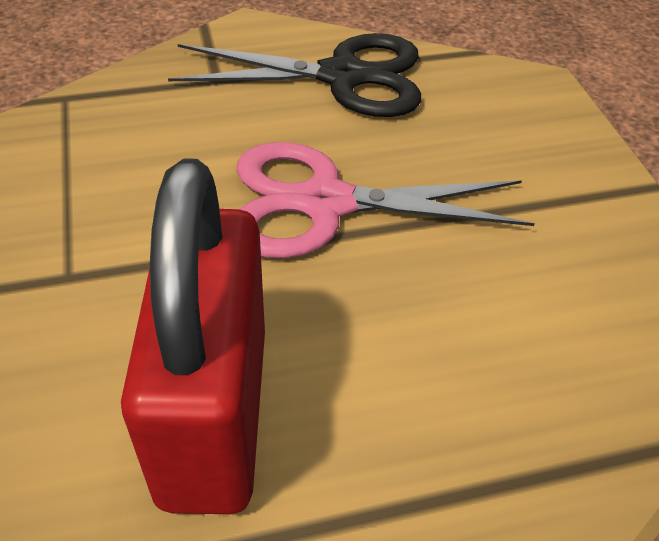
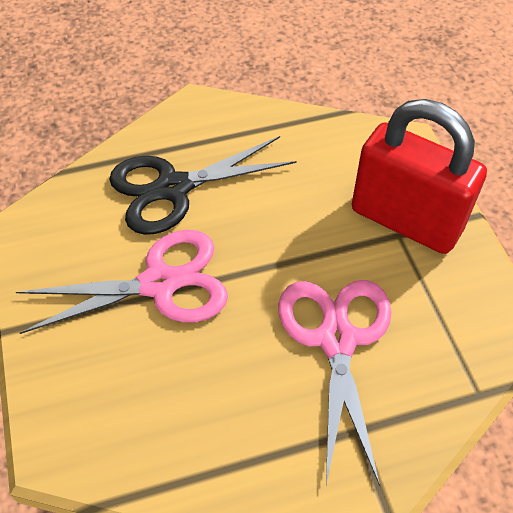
pink scissors: 1 -> 2

